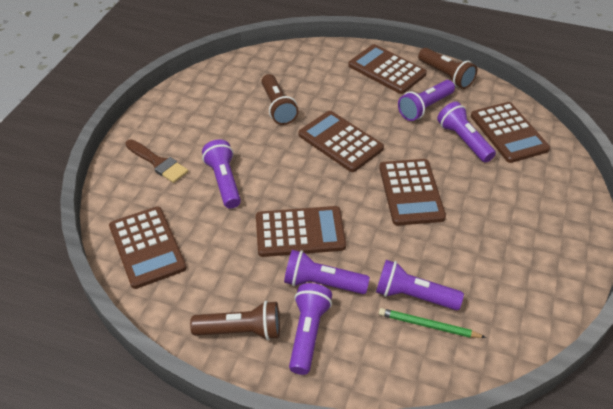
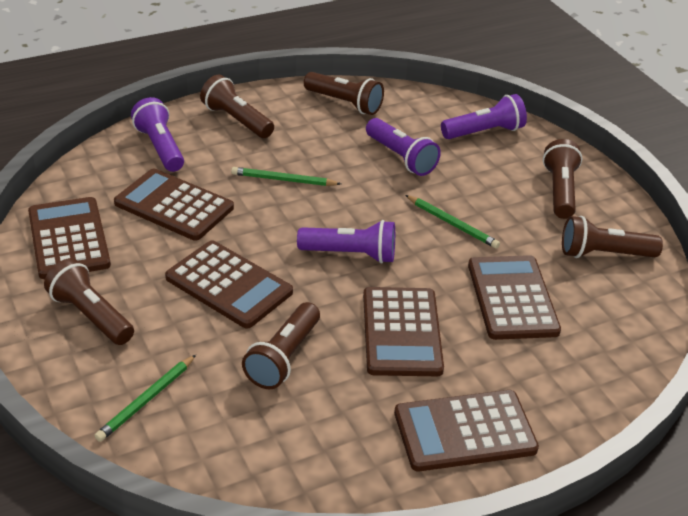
brown brush: 1 -> 0
brown flashlight: 3 -> 6
green pencil: 1 -> 3
purple flashlight: 6 -> 4

